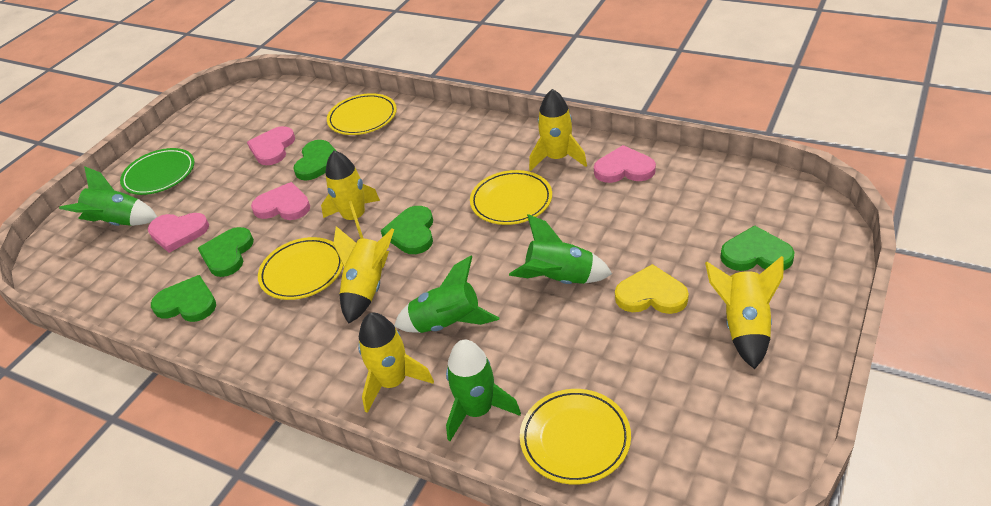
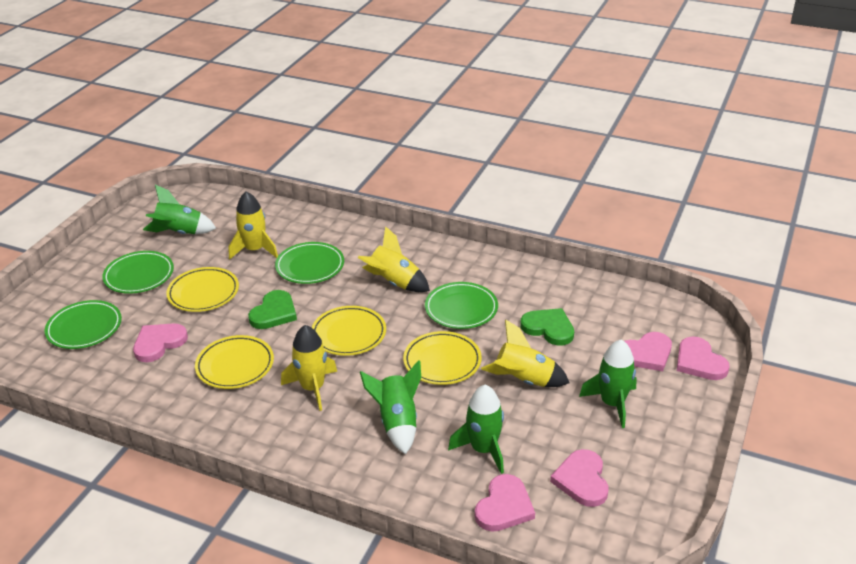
green heart: 5 -> 2
green plate: 1 -> 4
pink heart: 4 -> 5
yellow heart: 1 -> 0
yellow rocket: 5 -> 4

